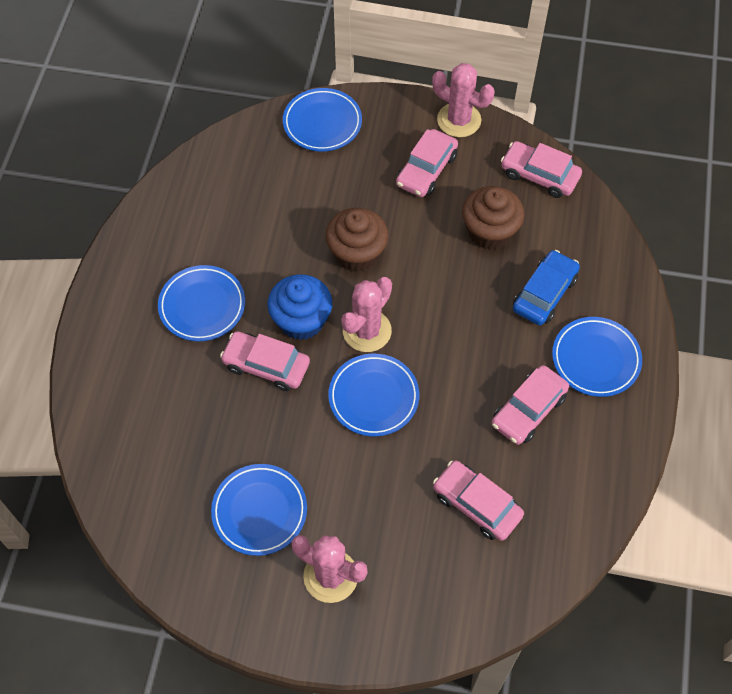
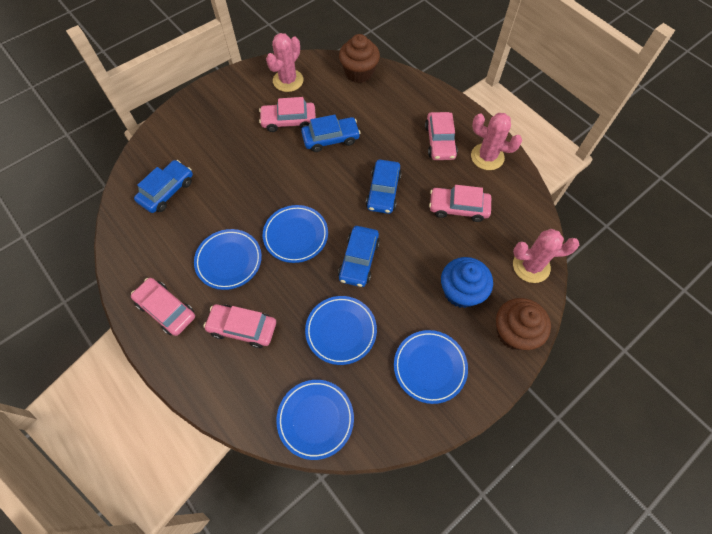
blue car: 1 -> 4

